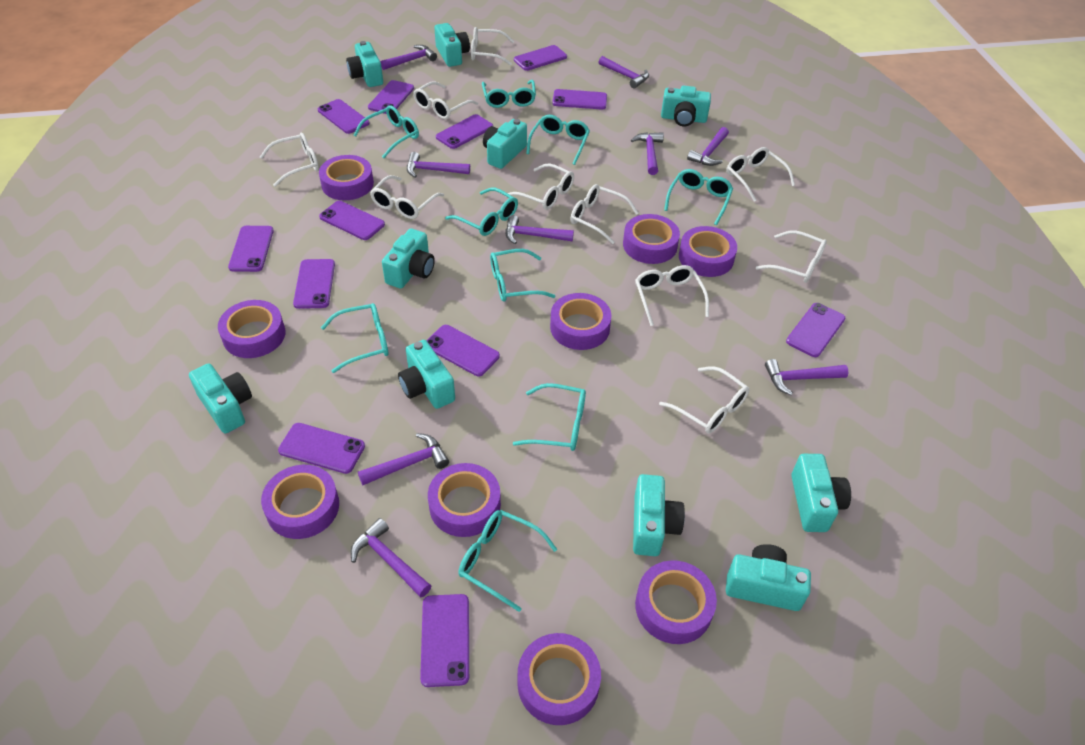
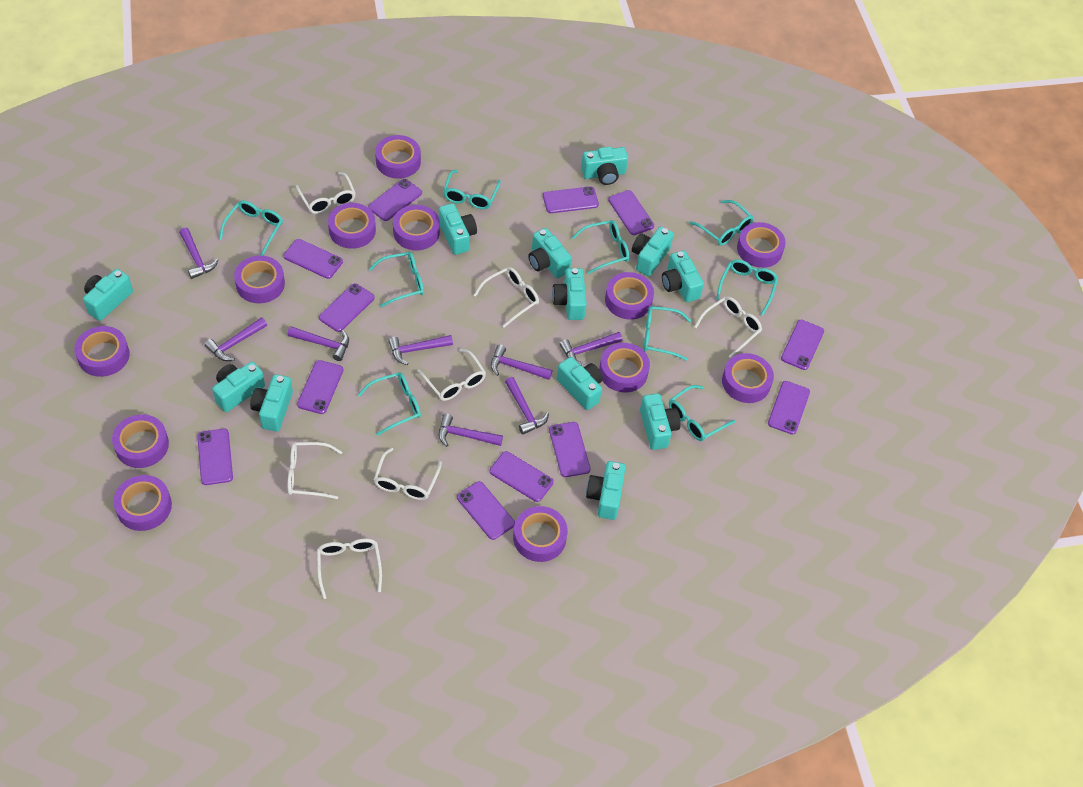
purple hammer: 9 -> 8
purple tape: 9 -> 12
turquoise camera: 10 -> 12
white glasses: 10 -> 7

